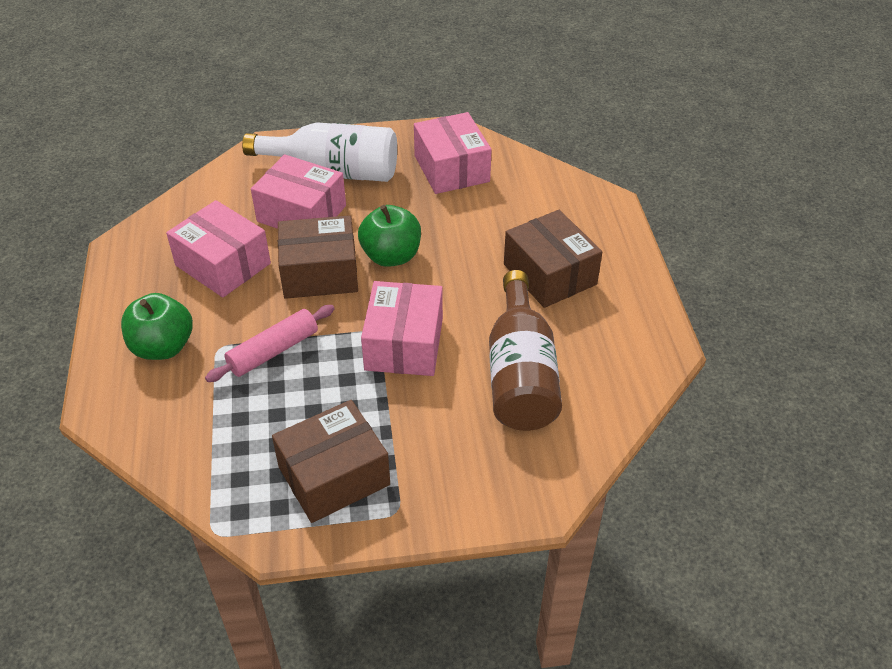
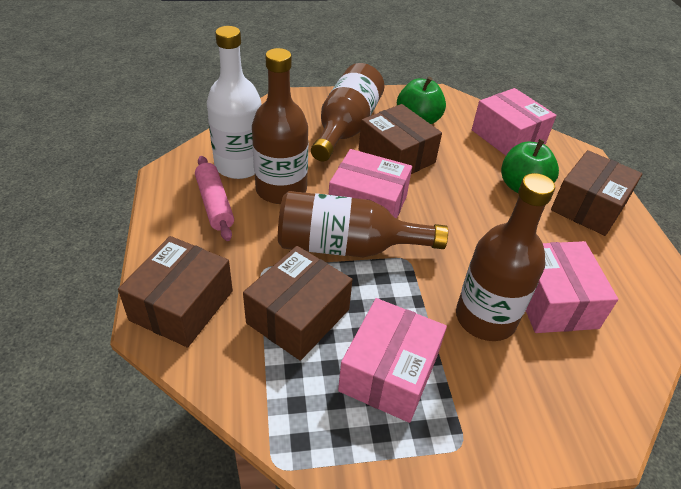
brown bottle: 1 -> 4
brown box: 3 -> 4

